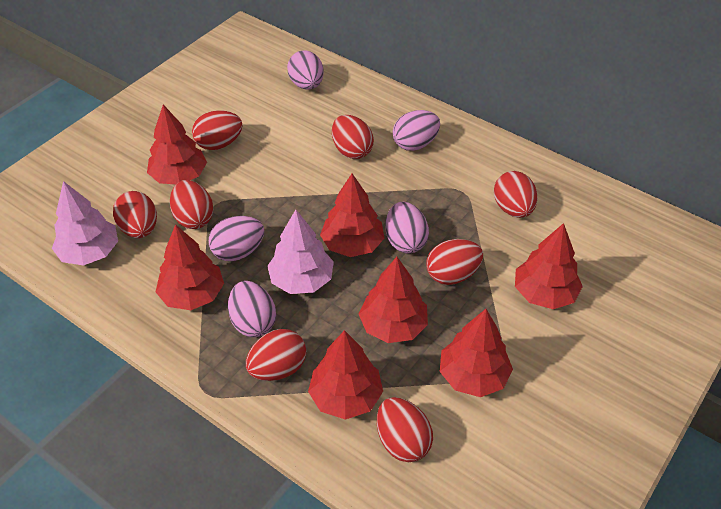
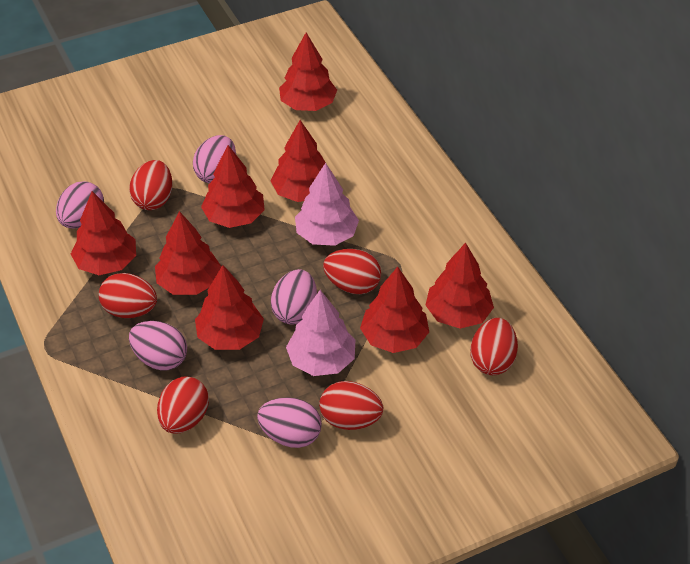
red egg: 8 -> 6
red tree: 7 -> 8

